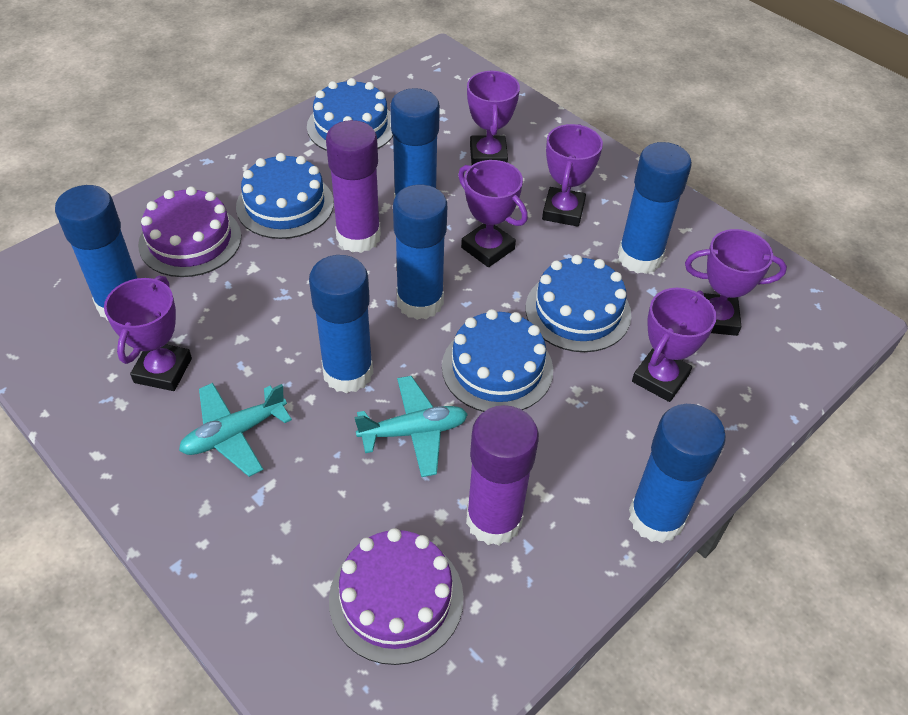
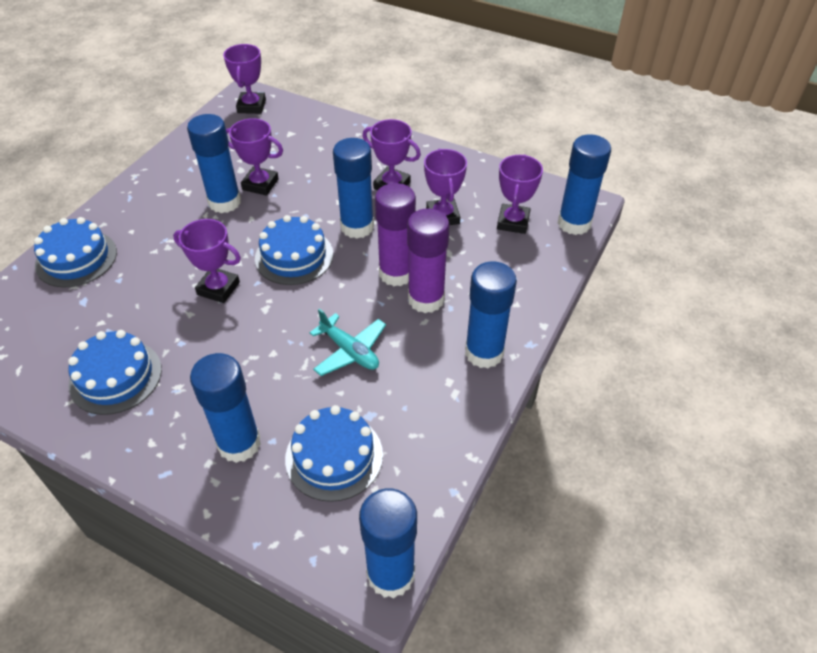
purple cake: 2 -> 0
turquoise plane: 2 -> 1

